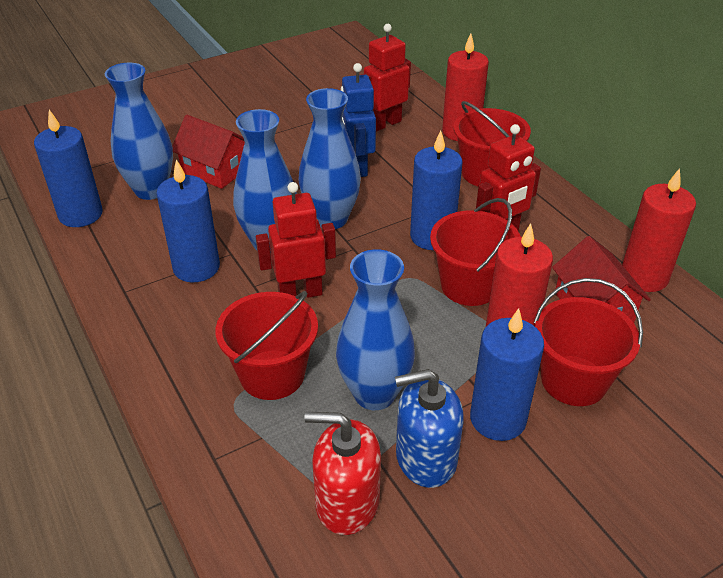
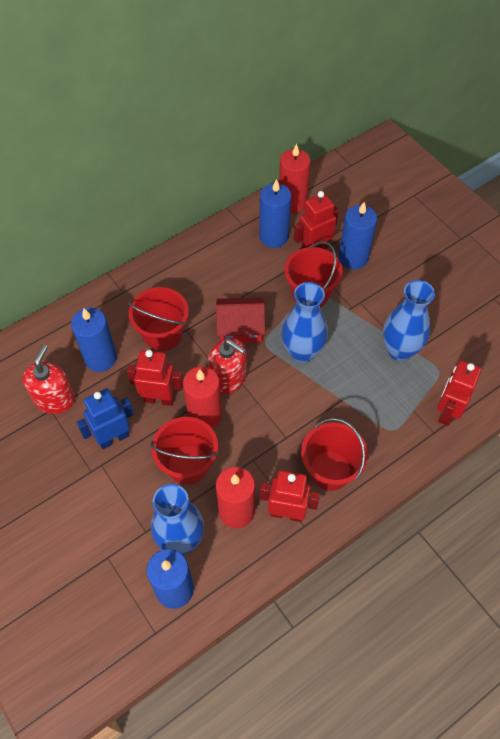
blue soap dispenser: 1 -> 0
blue vase: 4 -> 3
red house: 2 -> 1
red robot: 3 -> 4
red soap dispenser: 1 -> 2

